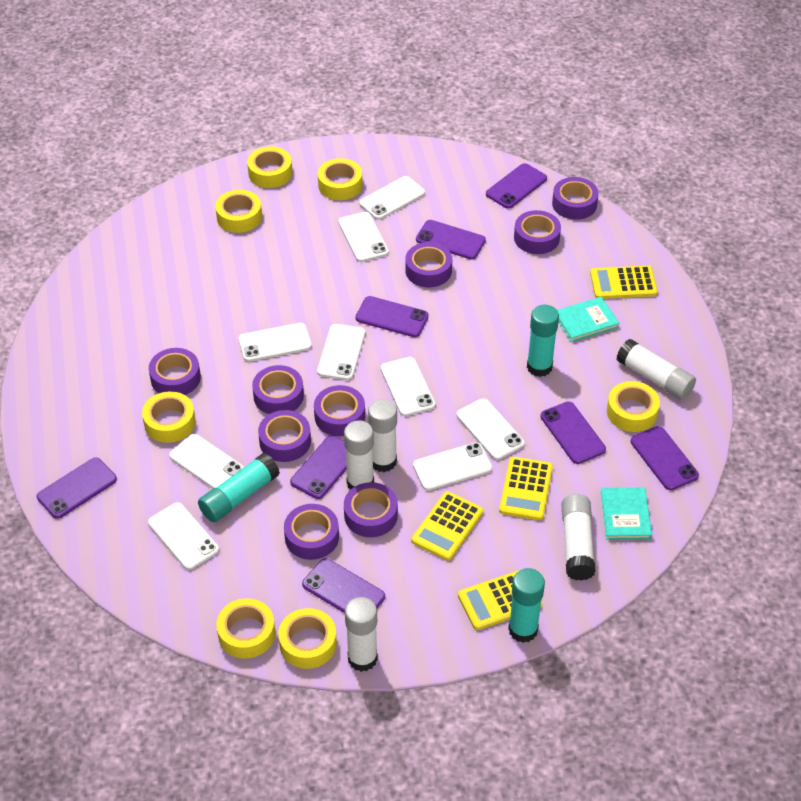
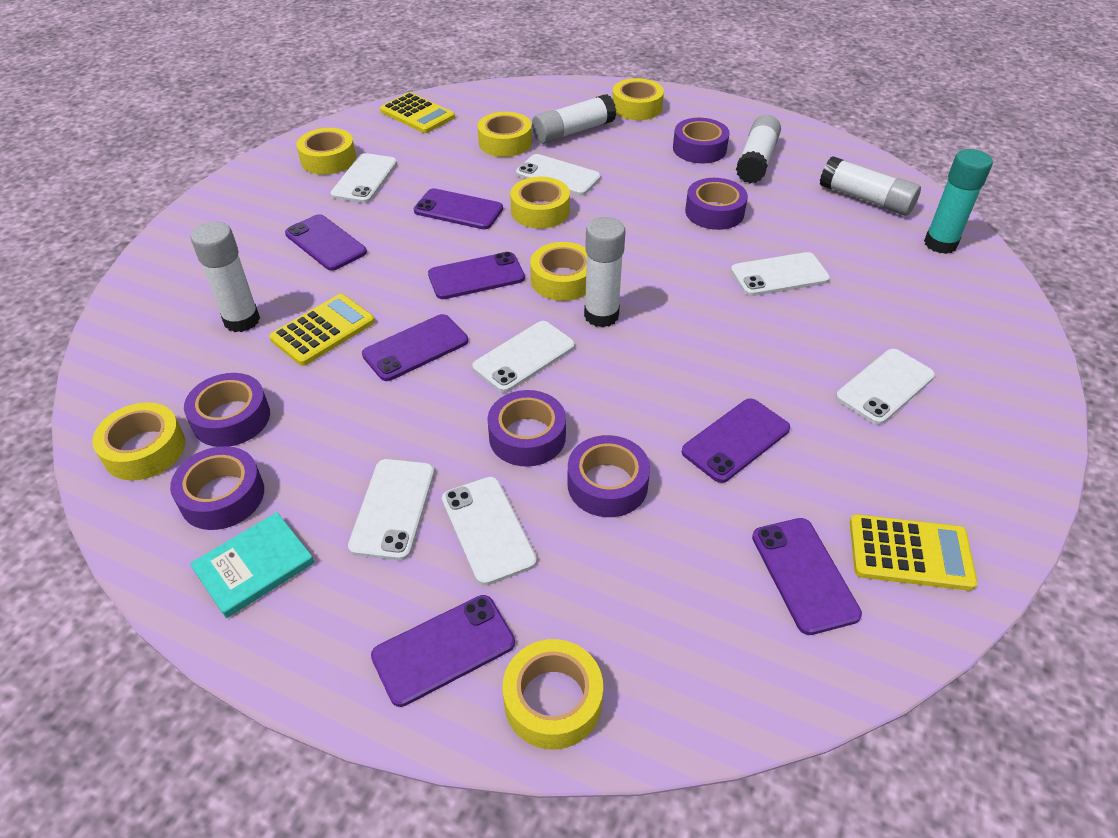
purple phone: 8 -> 7
purple tape: 9 -> 6
turquoise book: 2 -> 1
turquoise glue stick: 3 -> 1
white phone: 9 -> 7
yellow calculator: 4 -> 3

